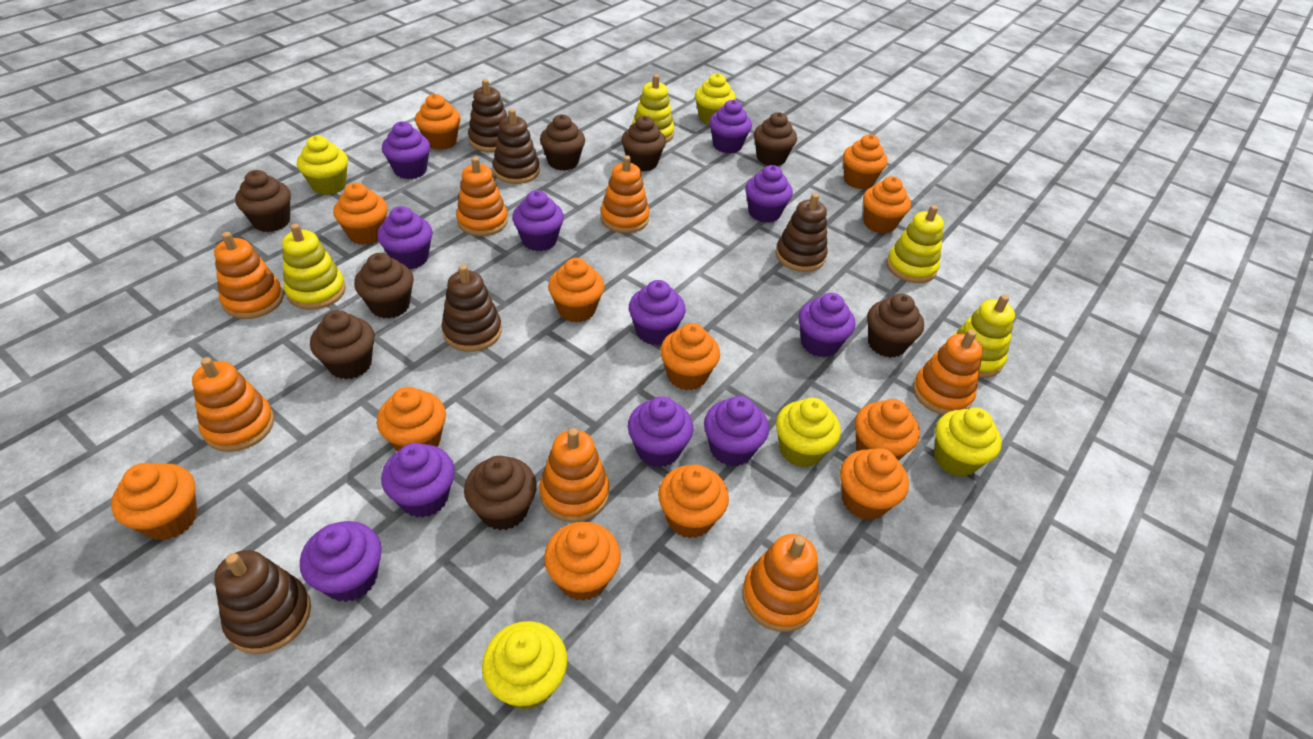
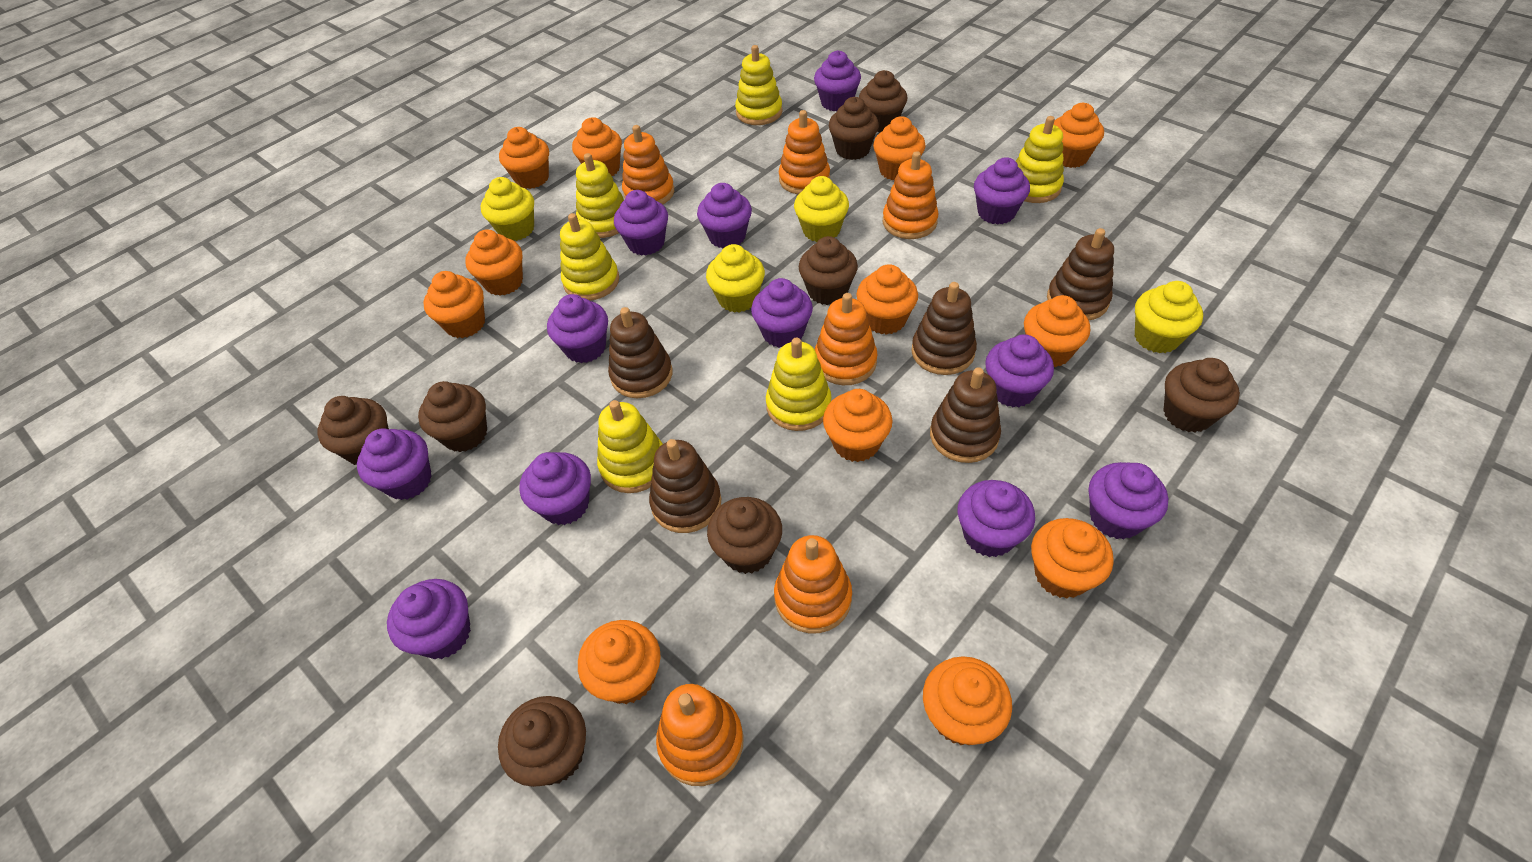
orange stacking toy: 7 -> 6
purple cupcake: 11 -> 12
yellow cupcake: 5 -> 4
yellow stacking toy: 4 -> 6

